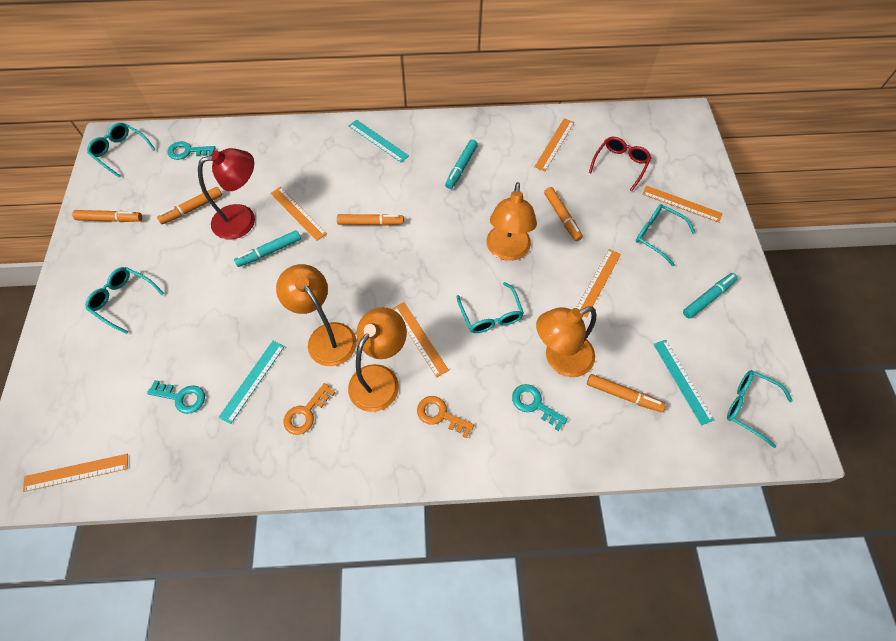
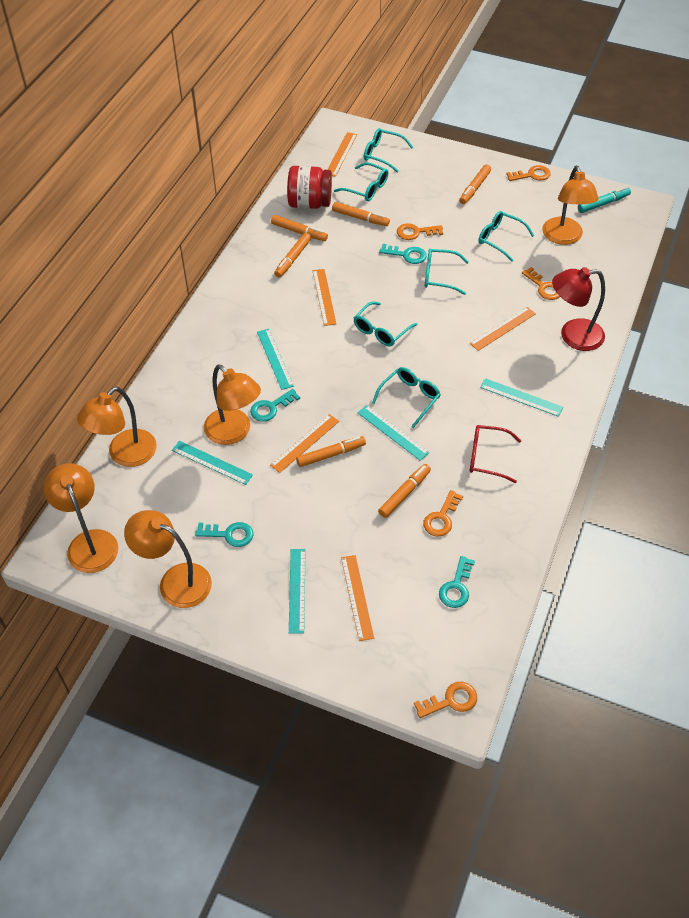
orange key: 2 -> 5
orange lamp: 4 -> 5
orange marker: 5 -> 6
orange ruler: 6 -> 5
red jar: 0 -> 1
turquoise glasses: 5 -> 6
turquoise key: 3 -> 4
turquoise marker: 3 -> 1
turquoise ruler: 3 -> 5

